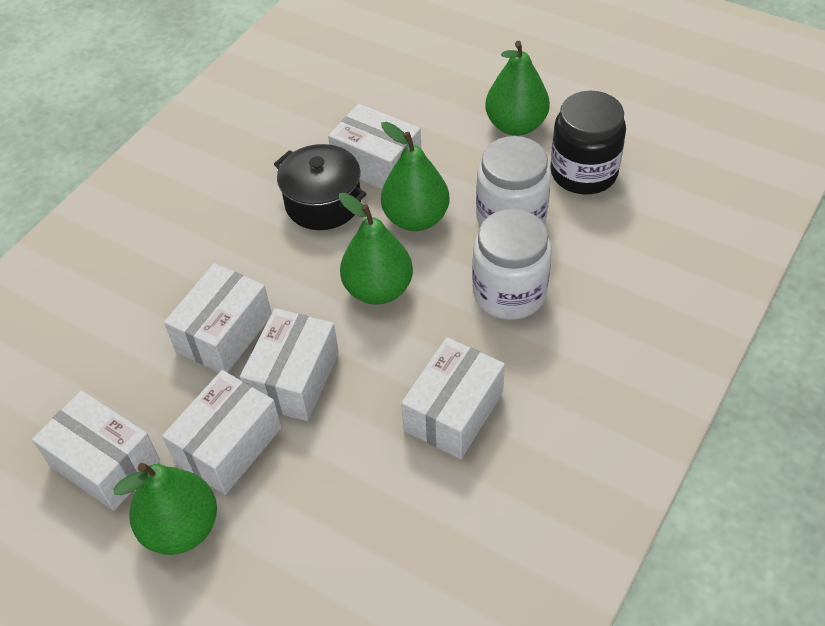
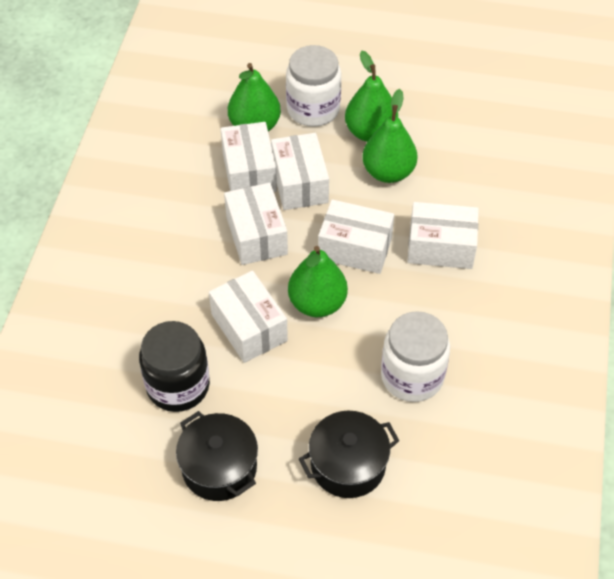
black pot: 1 -> 2

